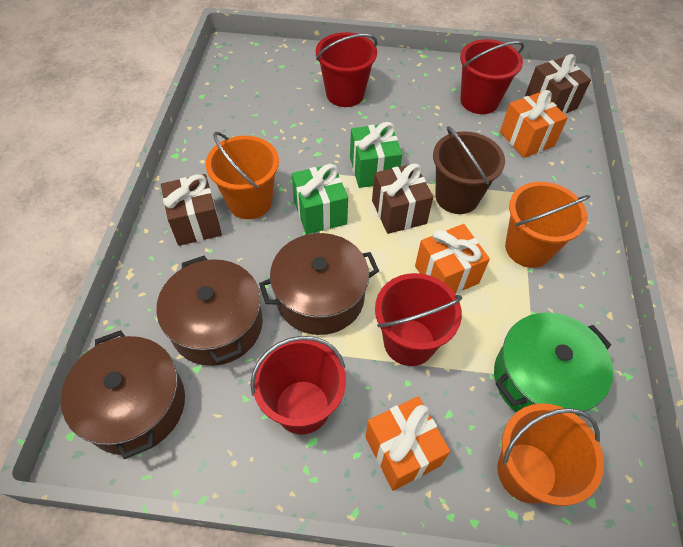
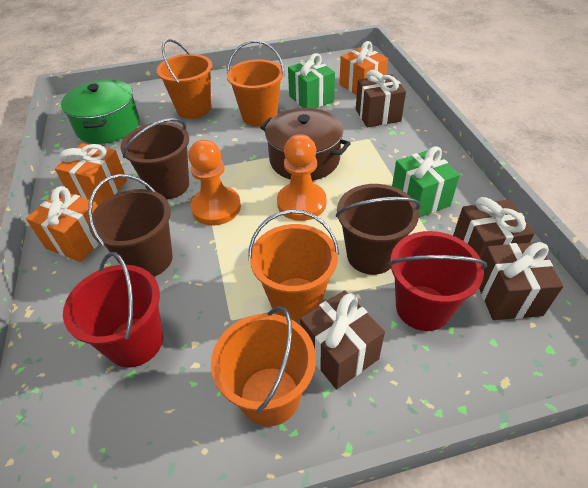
brown bucket: 1 -> 3
brown gift: 3 -> 4
brown pot: 3 -> 1
orange bucket: 3 -> 4
orange pawn: 0 -> 2
red bucket: 4 -> 2

